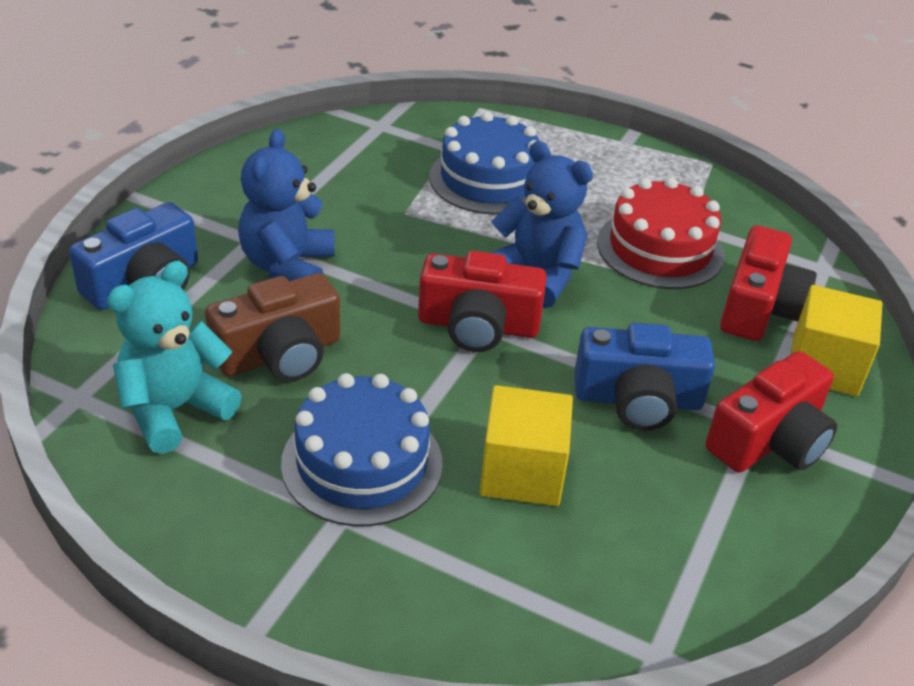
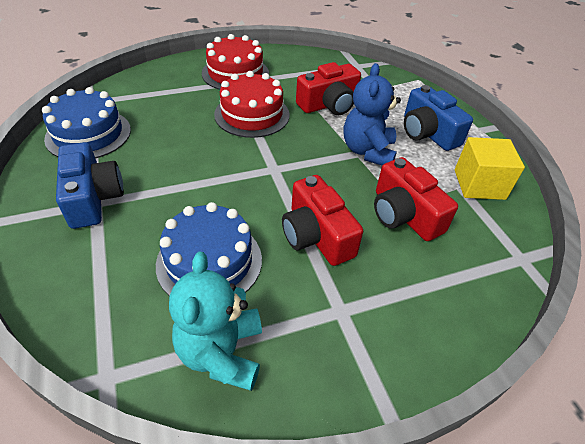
blue teddy bear: 2 -> 1
brown camera: 1 -> 0
red cake: 1 -> 2
yellow cube: 2 -> 1

